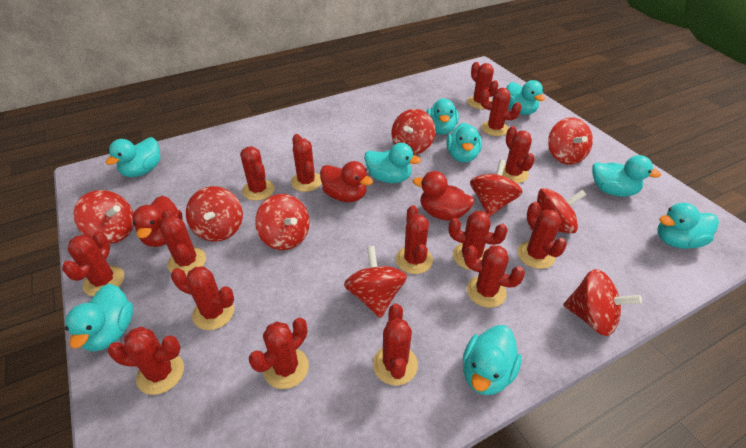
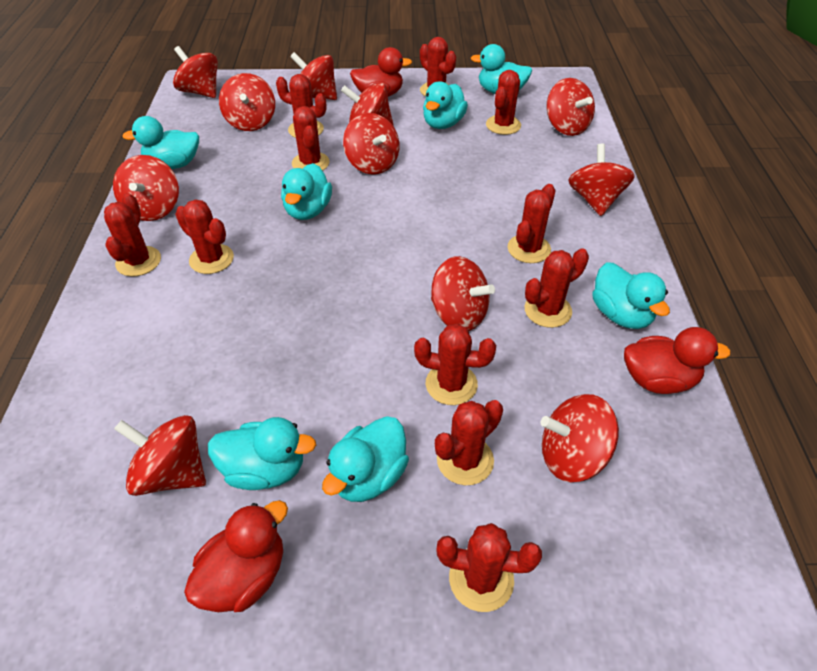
red cactus: 15 -> 11
red spinning top: 9 -> 11
turquoise duck: 9 -> 7

